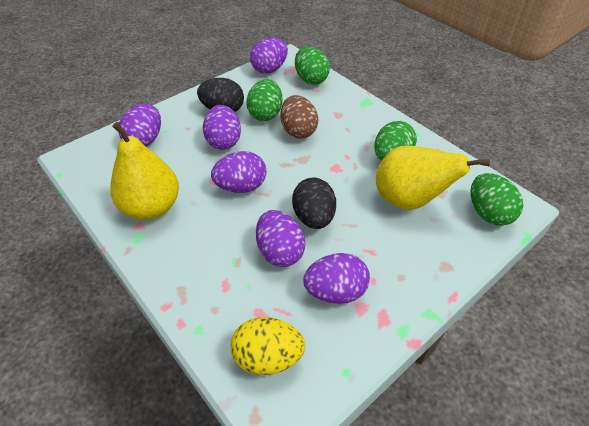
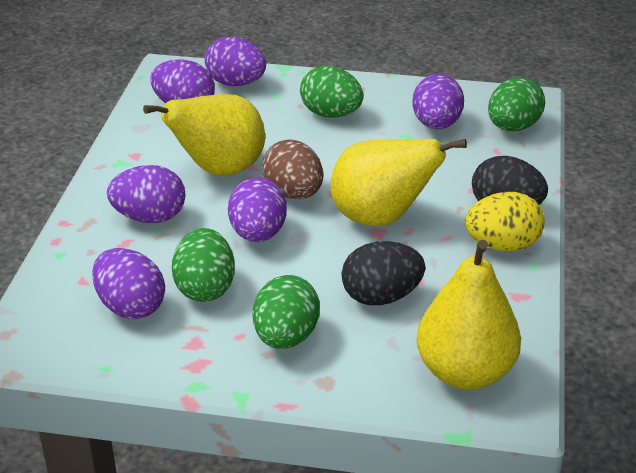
yellow pear: 2 -> 3

